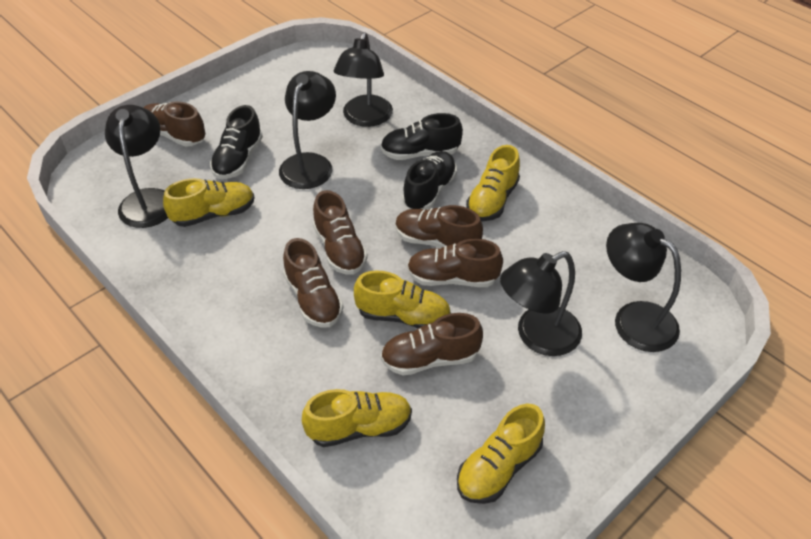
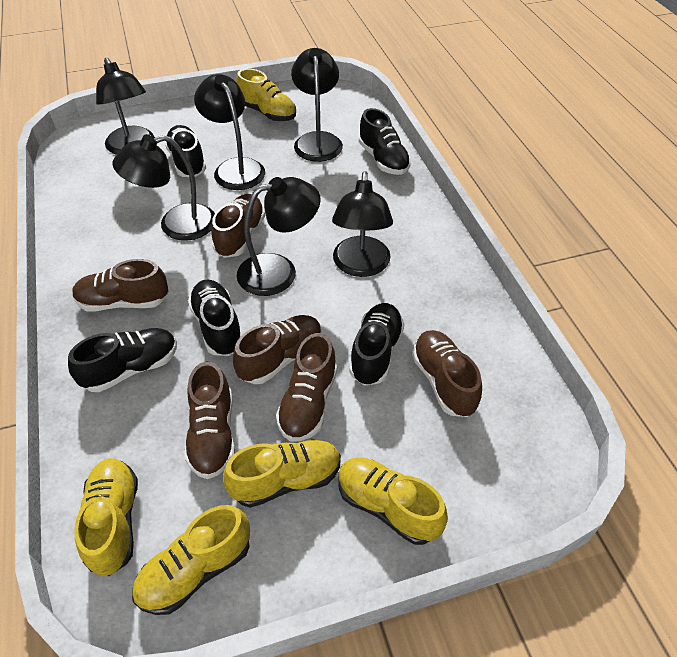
black lamp: 5 -> 6
black shoe: 3 -> 5

